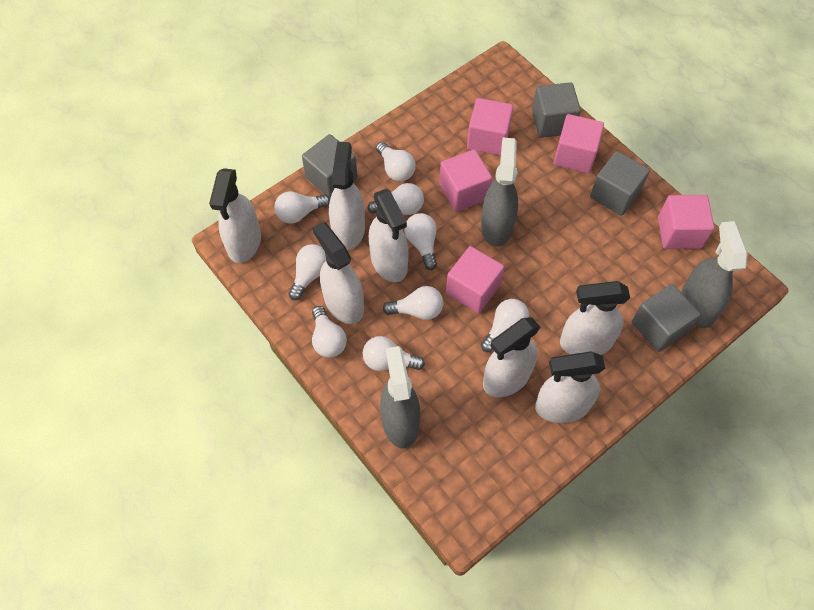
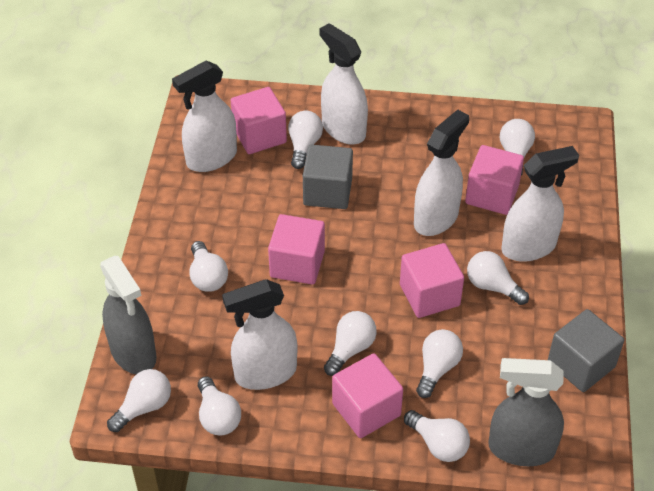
grey cube: 4 -> 2
grey spray bottle: 3 -> 2
white spray bottle: 7 -> 5

